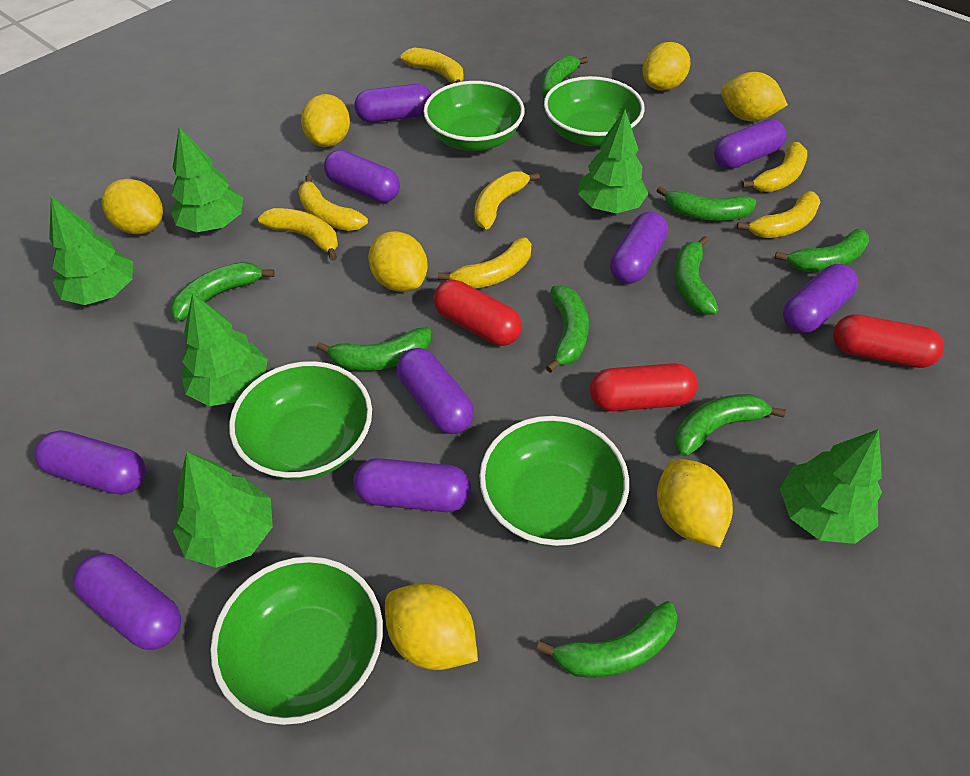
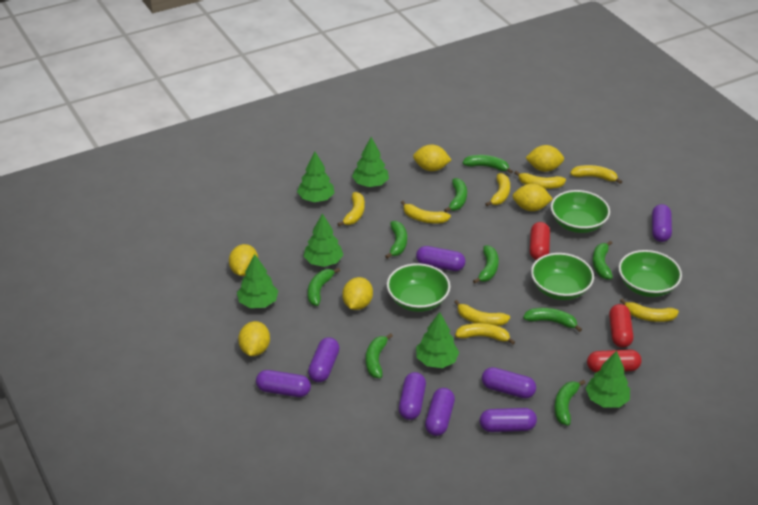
green bowl: 5 -> 4
purple capsule: 9 -> 8
yellow banana: 7 -> 8
yellow lemon: 7 -> 6

